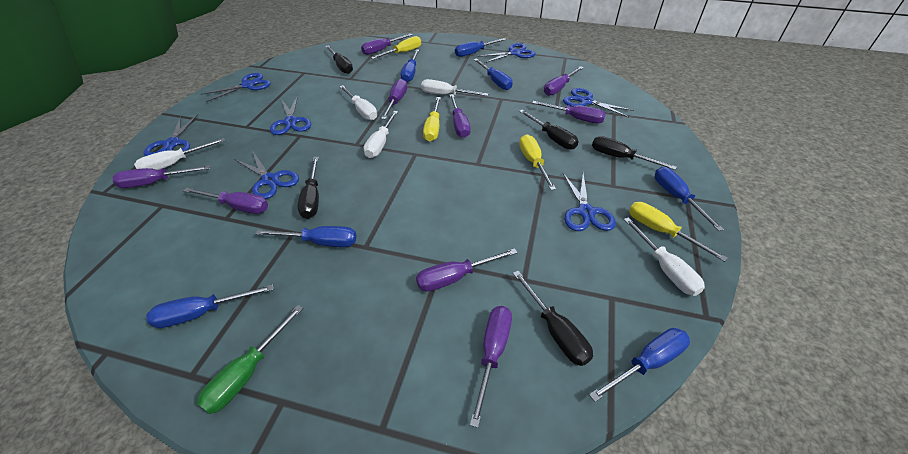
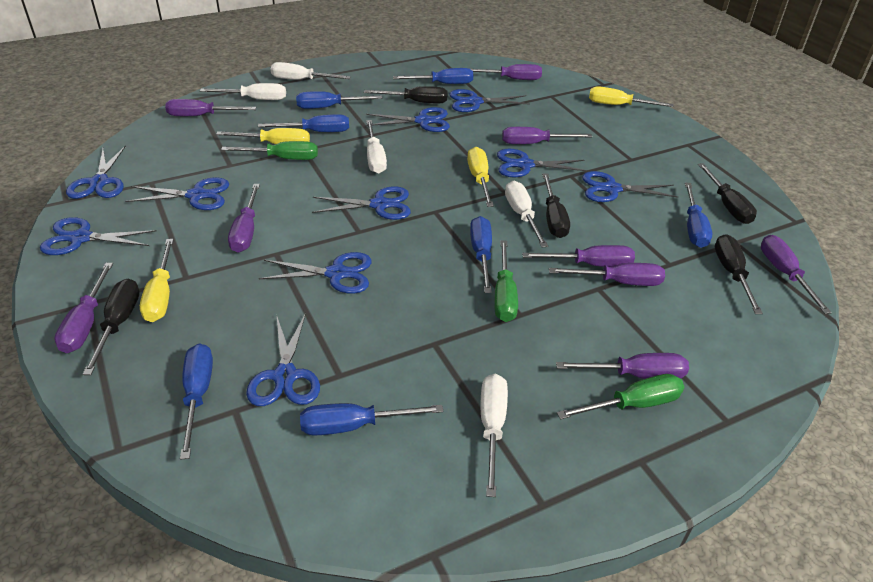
blue scissors: 7 -> 10
green screwdriver: 1 -> 3

